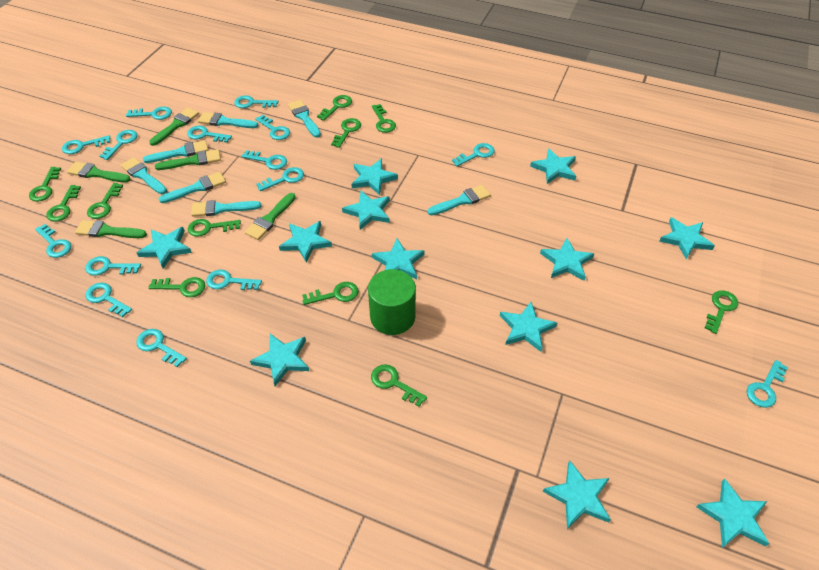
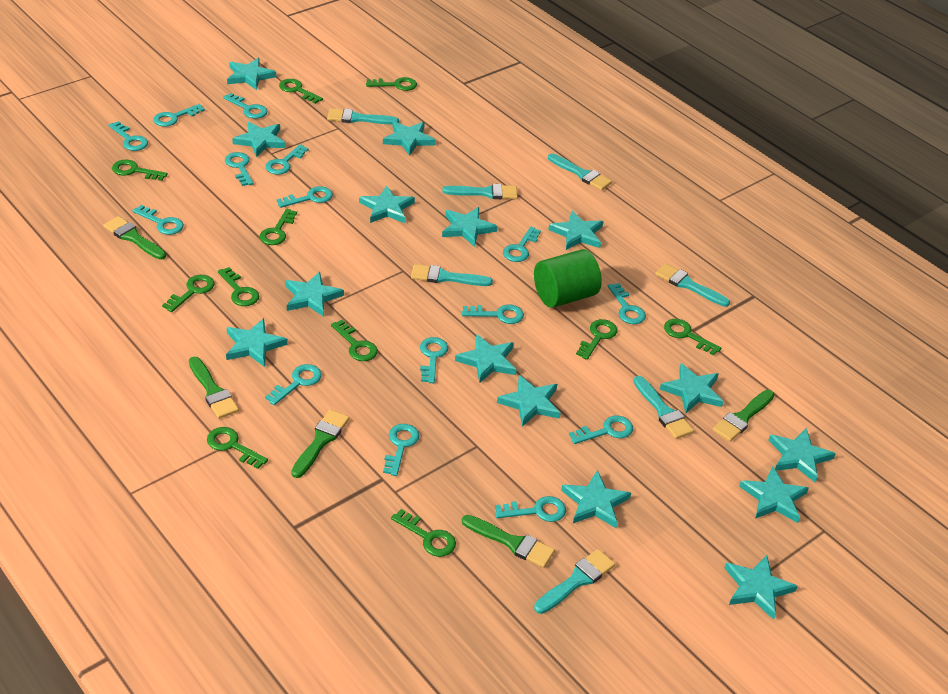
turquoise star: 12 -> 15

